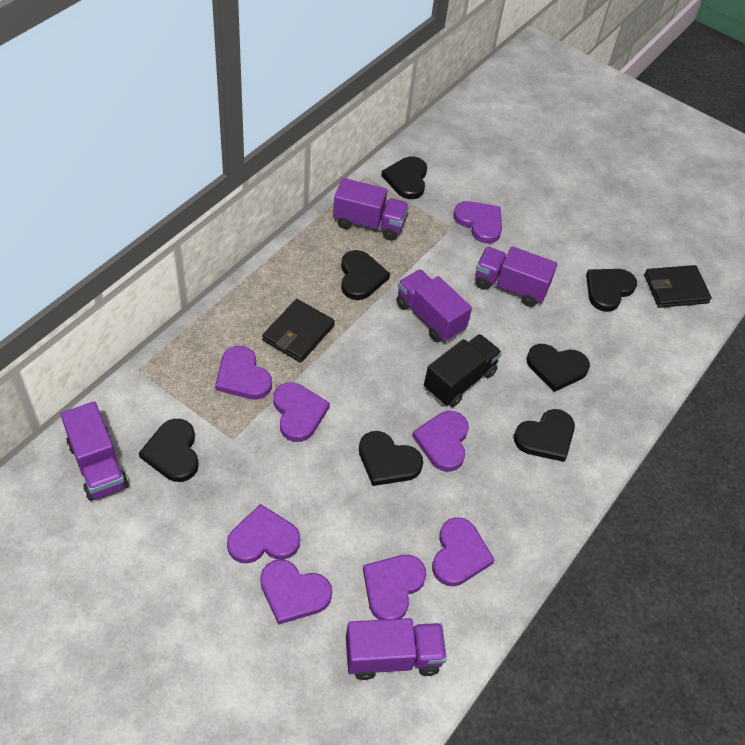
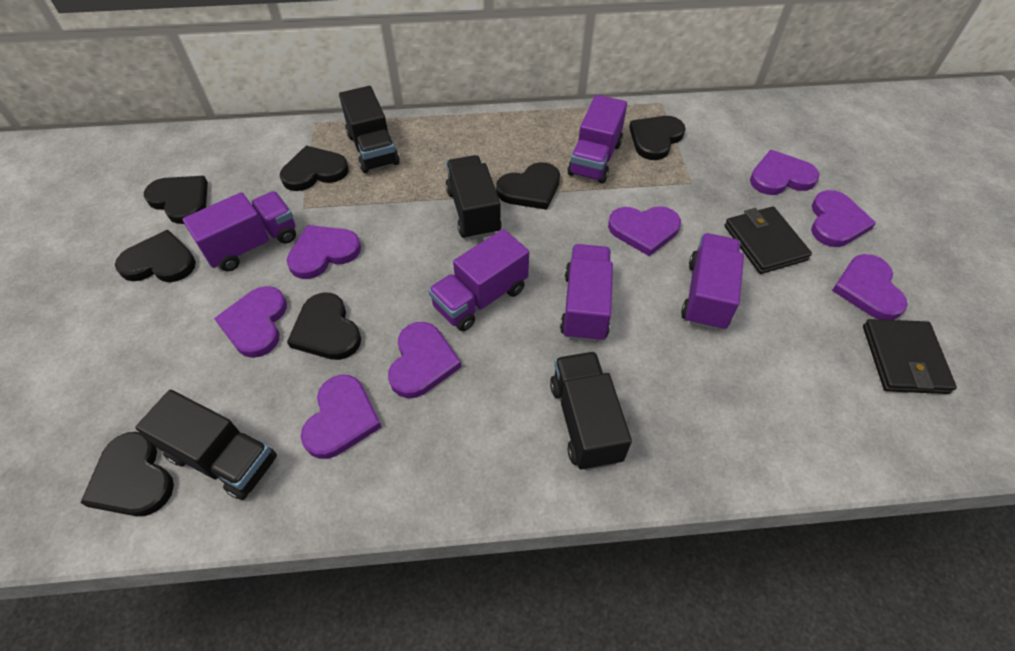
black truck: 1 -> 4

